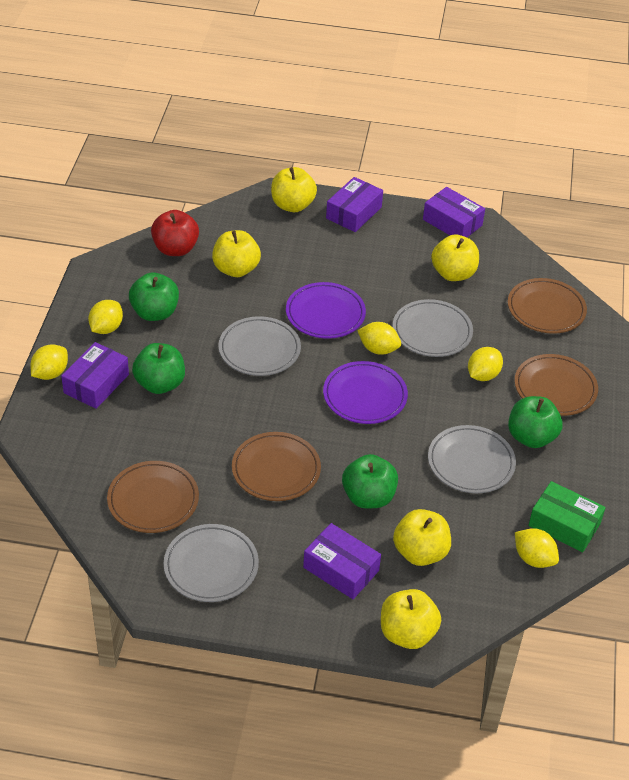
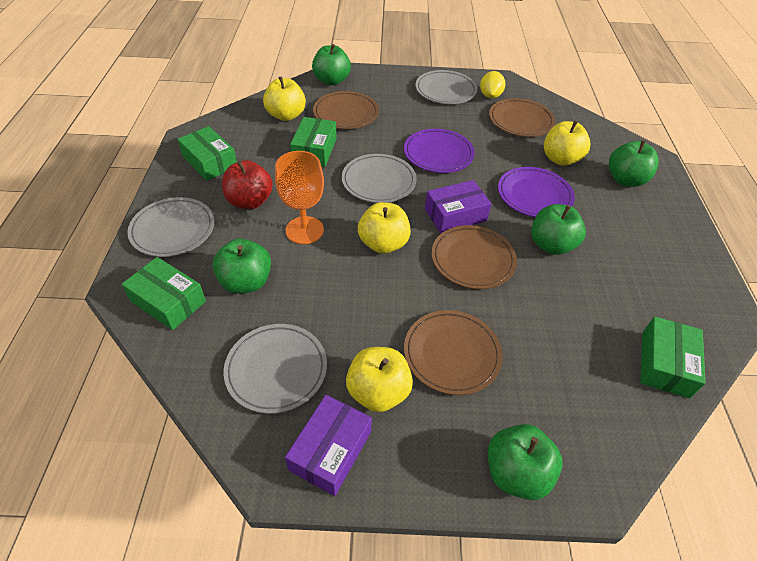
green apple: 4 -> 5
green box: 1 -> 4
orange goblet: 0 -> 1
purple box: 4 -> 2
yellow apple: 5 -> 4
yellow lemon: 5 -> 1

